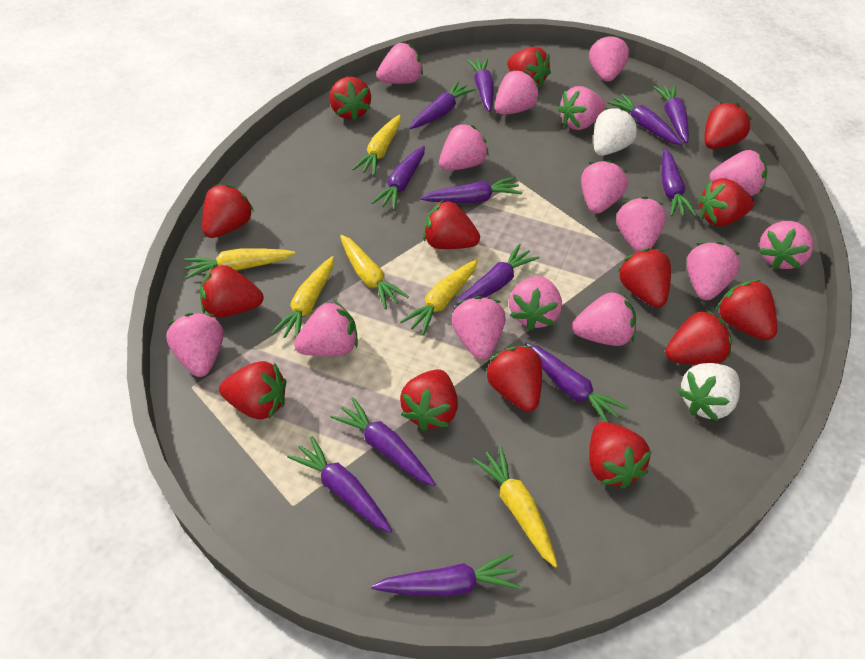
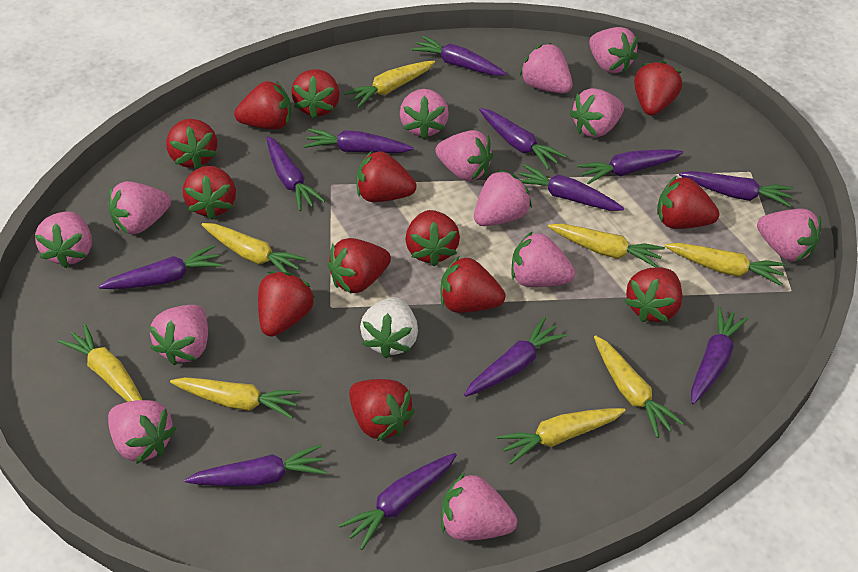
pink strawberry: 15 -> 13
red strawberry: 14 -> 13
white strawberry: 2 -> 1
yellow carrot: 6 -> 8

